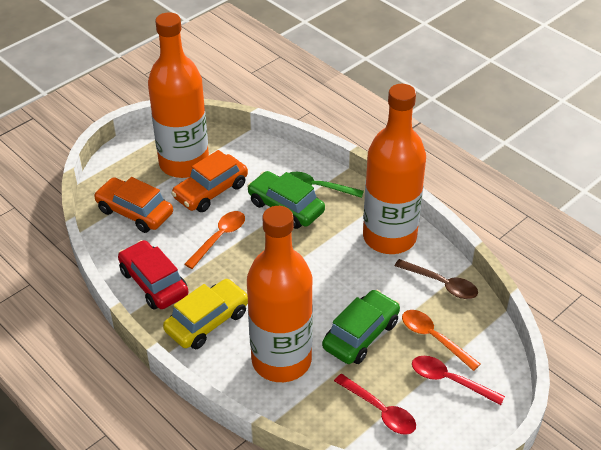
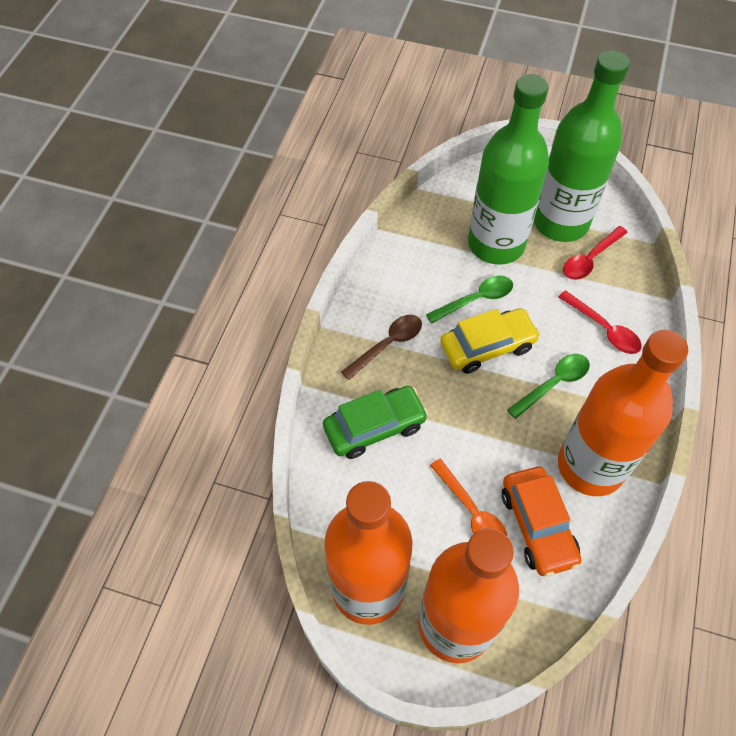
green bottle: 0 -> 2
green car: 2 -> 1
green spoon: 1 -> 2
orange car: 2 -> 1
orange spoon: 2 -> 1
red car: 1 -> 0

